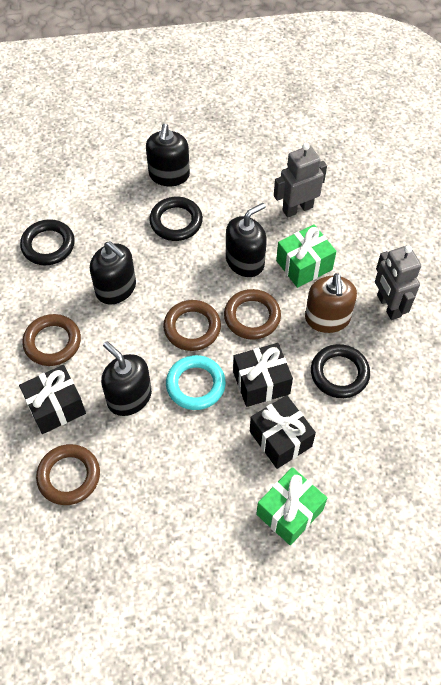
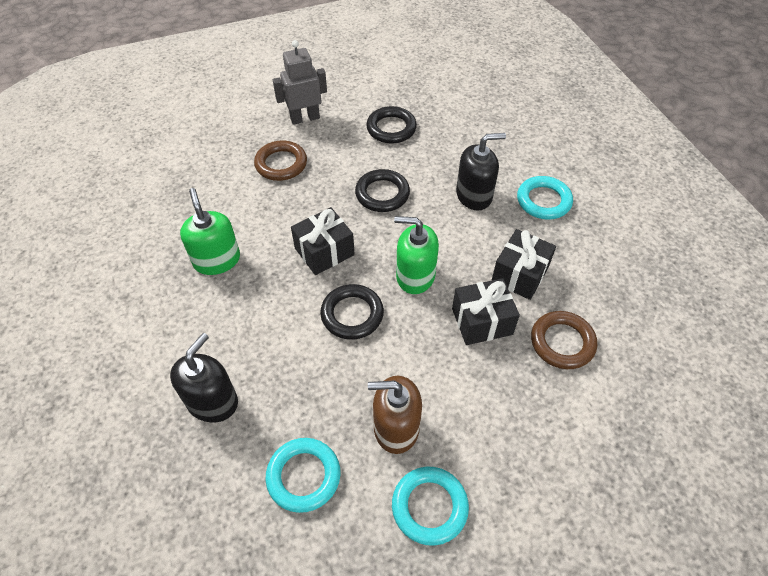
black soap dispenser: 4 -> 2
brown ring: 4 -> 2
green gift: 2 -> 0
green soap dispenser: 0 -> 2
grey robot: 2 -> 1
turquoise ring: 1 -> 3

